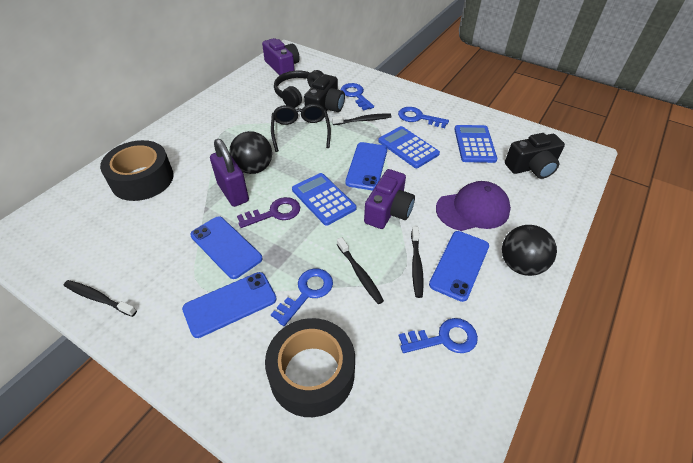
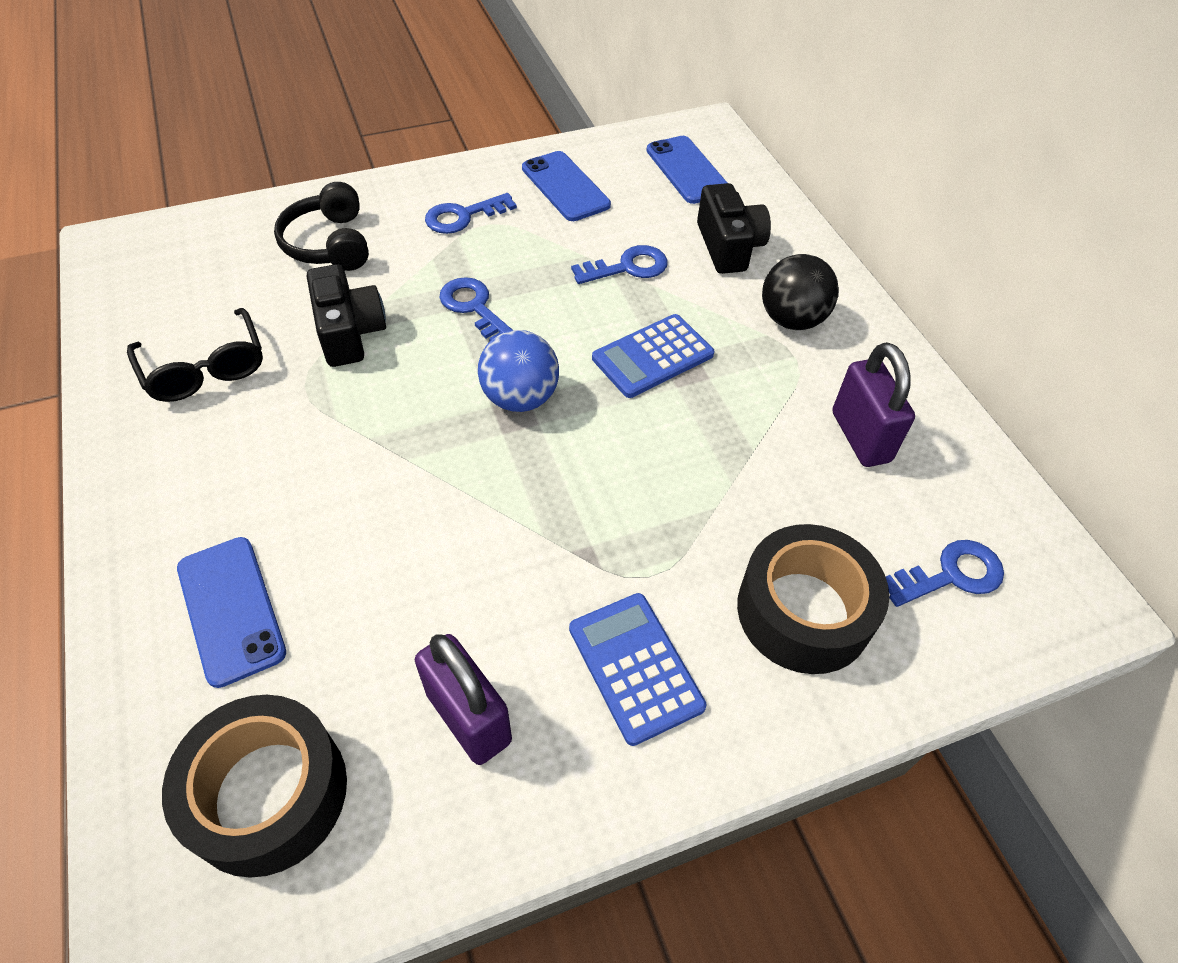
black ball: 2 -> 1
black toothbrush: 4 -> 0
blue ball: 0 -> 1
blue calculator: 3 -> 2
blue phone: 4 -> 3
purple camera: 2 -> 0
purple cap: 1 -> 0
purple key: 1 -> 0
purple padlock: 1 -> 2

